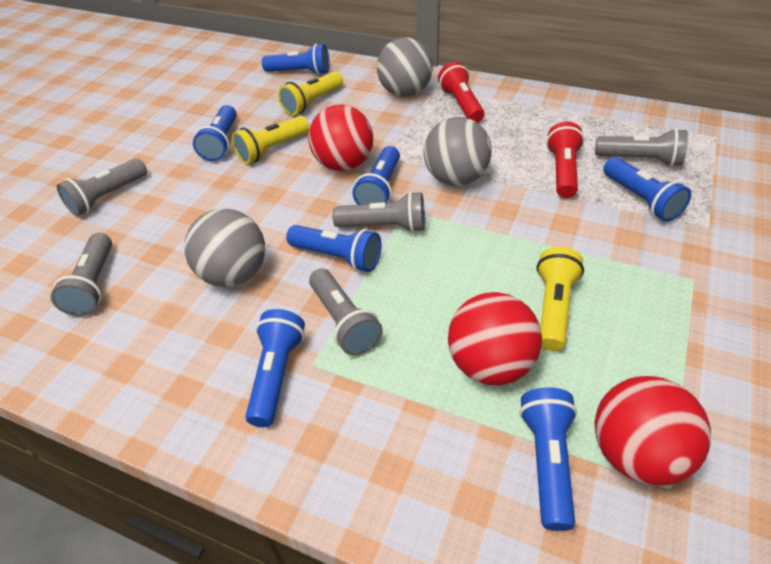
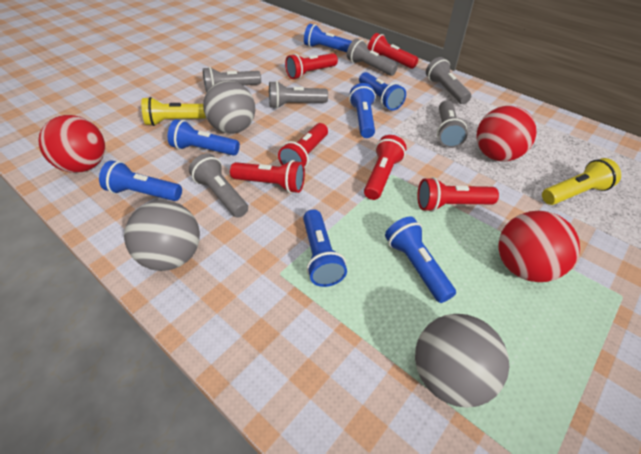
grey flashlight: 5 -> 6
red flashlight: 2 -> 6
yellow flashlight: 3 -> 2

